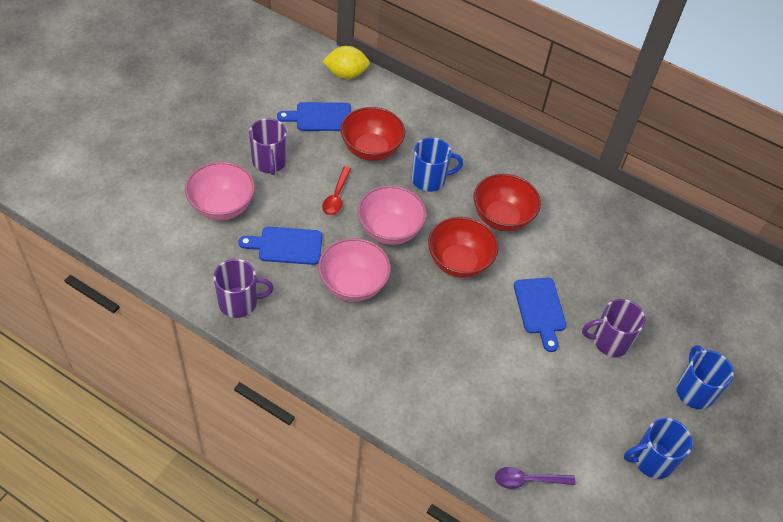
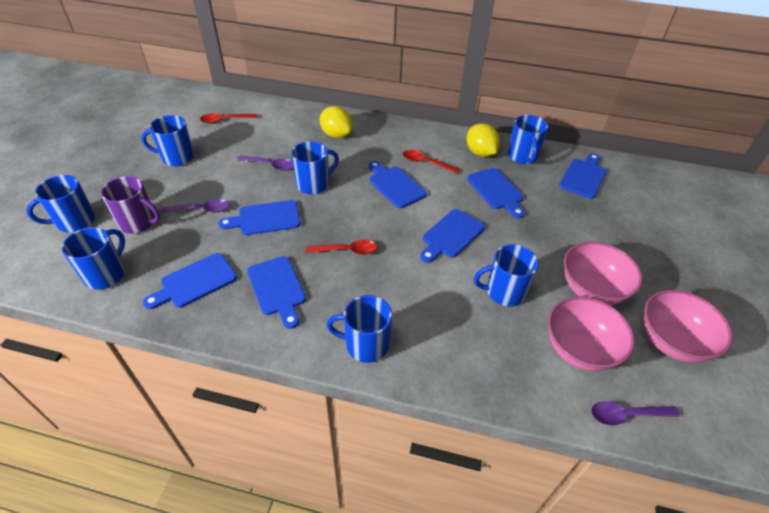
blue cutting board: 3 -> 7
blue mug: 3 -> 7
purple mug: 3 -> 1
purple spoon: 1 -> 3
red bowl: 3 -> 0
red spoon: 1 -> 3
yellow lemon: 1 -> 2

